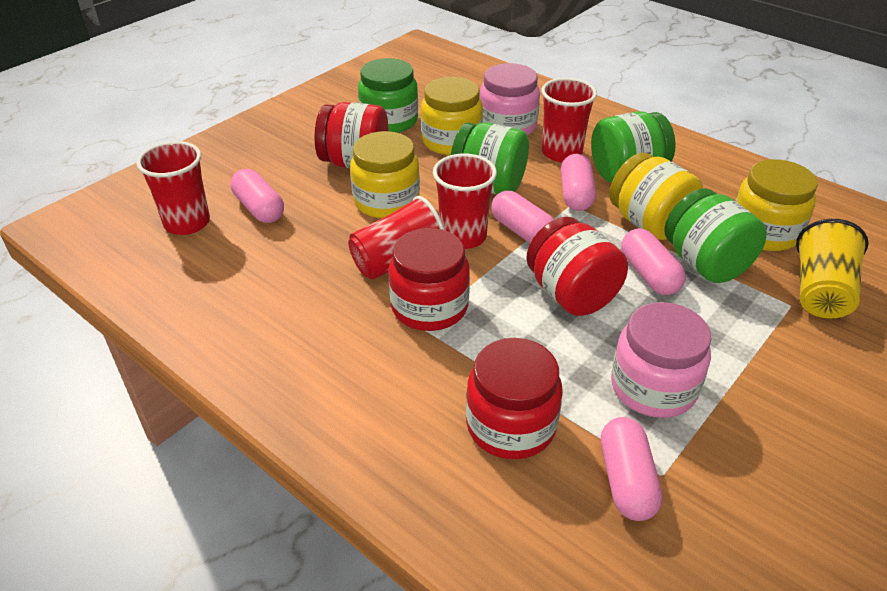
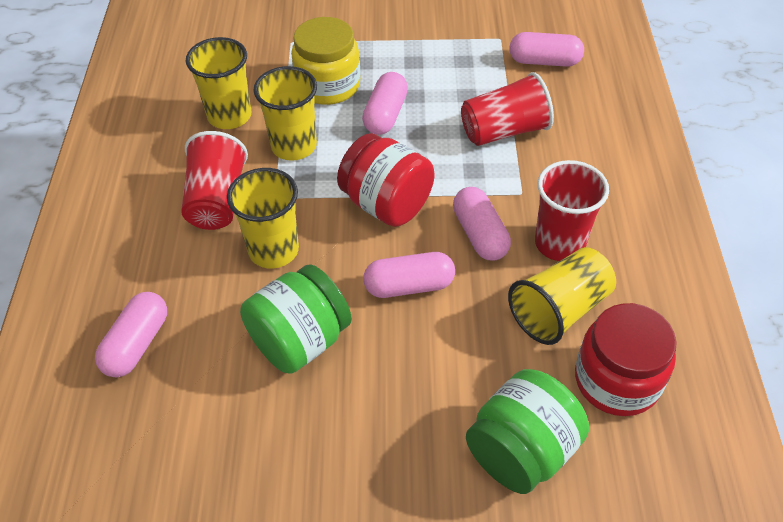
green jar: 4 -> 2
pink jar: 2 -> 0
red cup: 4 -> 3
red jar: 4 -> 2
yellow cup: 1 -> 4
yellow jar: 4 -> 1

